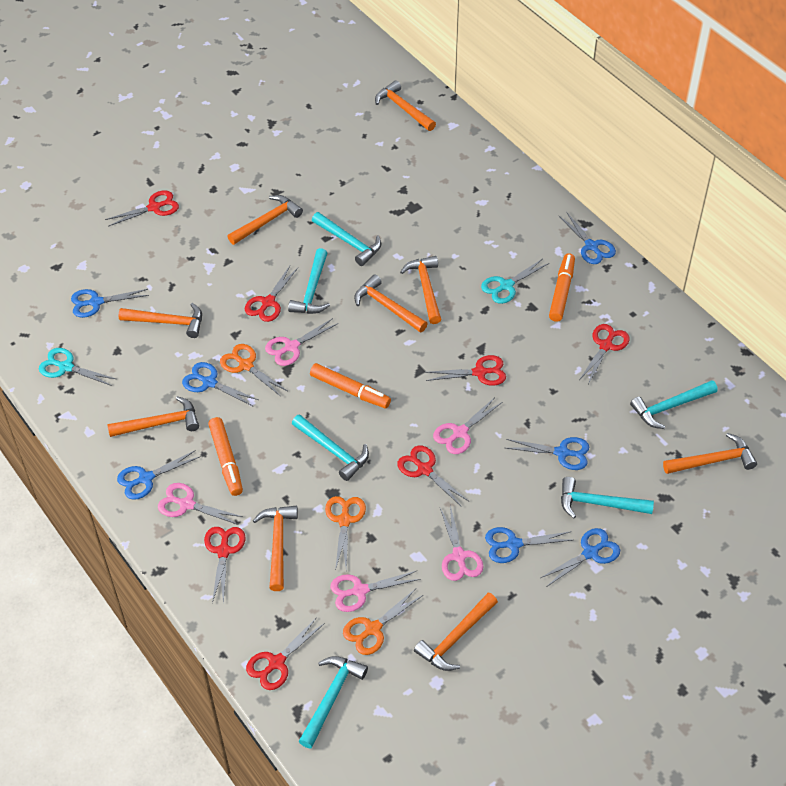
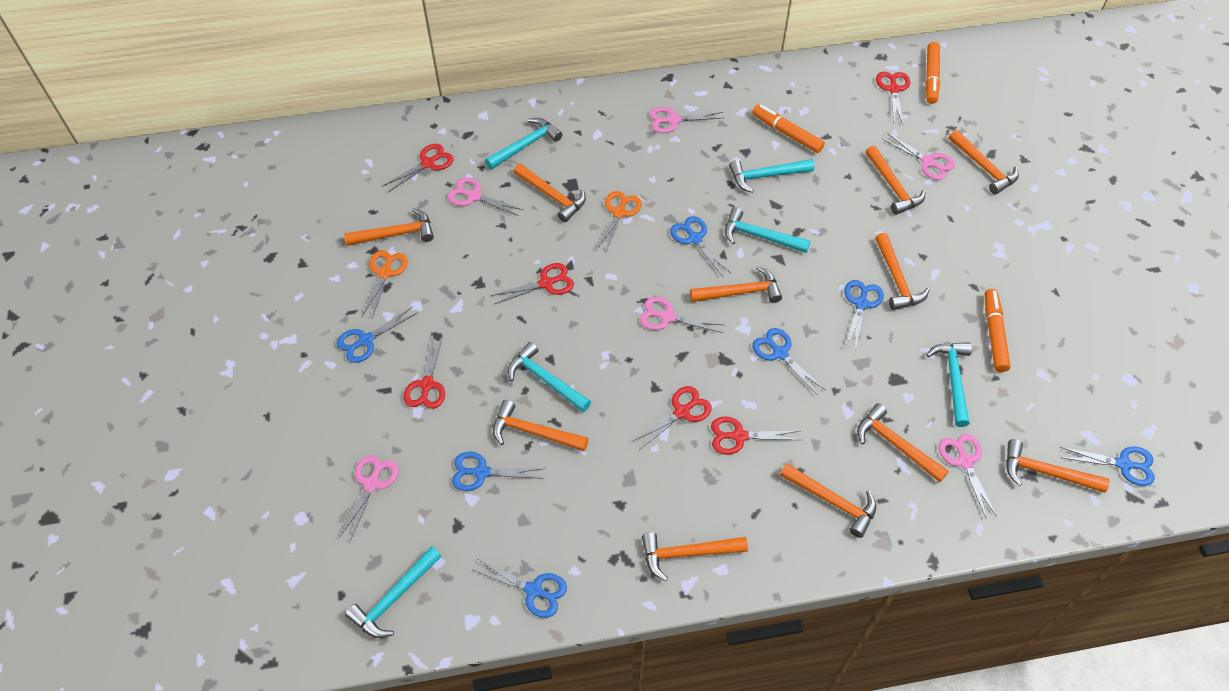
orange hammer: 9 -> 11
orange scissors: 3 -> 2
pink scissors: 5 -> 6
red scissors: 7 -> 6
turquoise scissors: 2 -> 0

